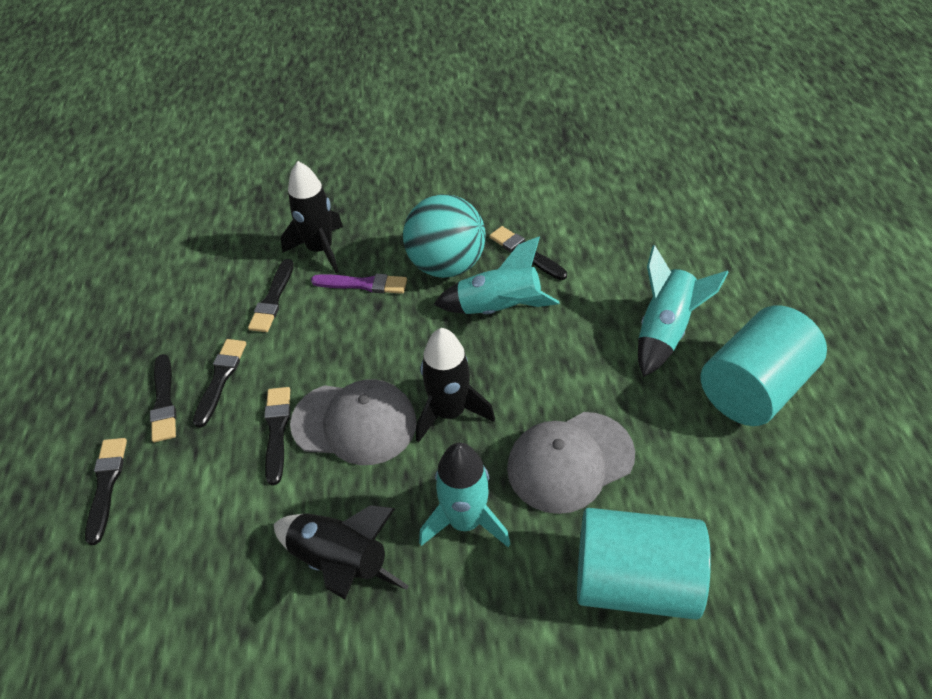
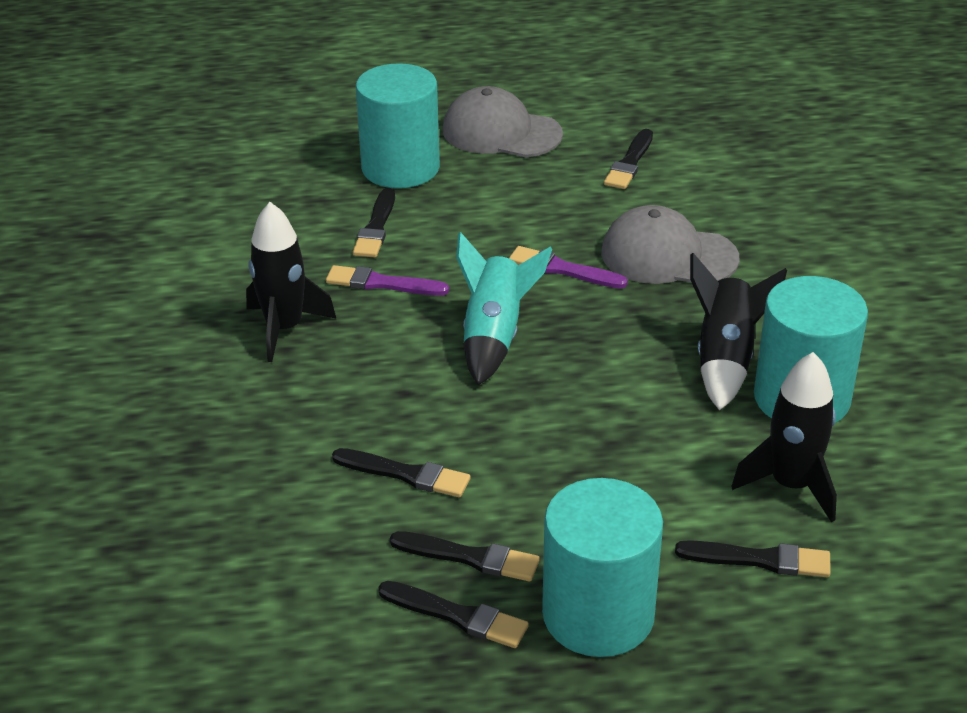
purple brush: 1 -> 2
turquoise ball: 1 -> 0
turquoise cylinder: 2 -> 3
turquoise rocket: 3 -> 1

